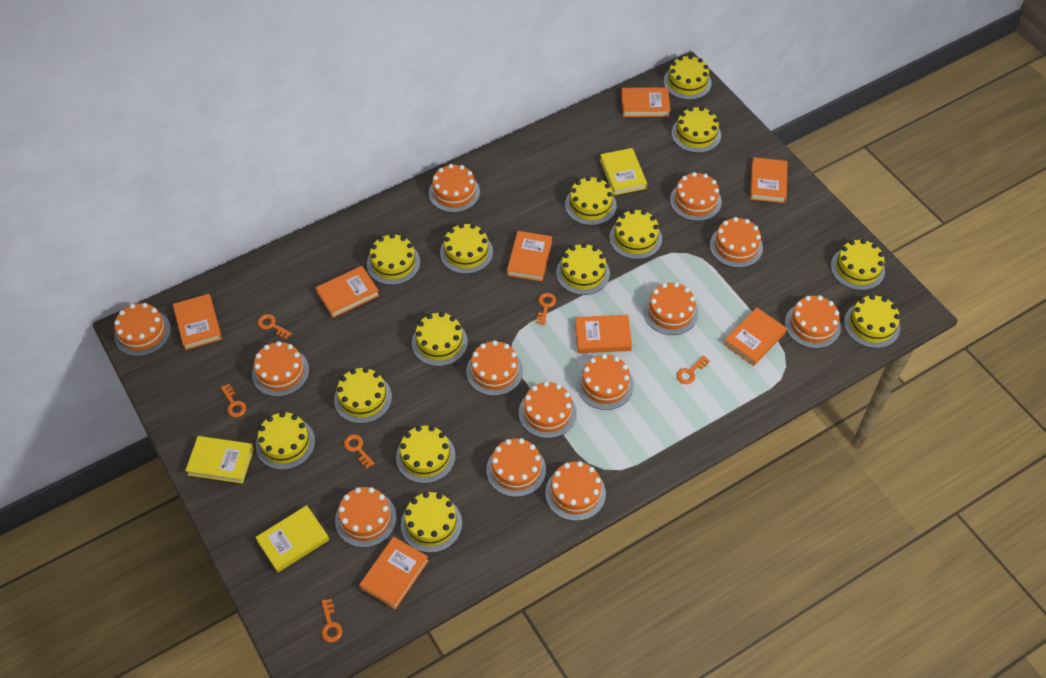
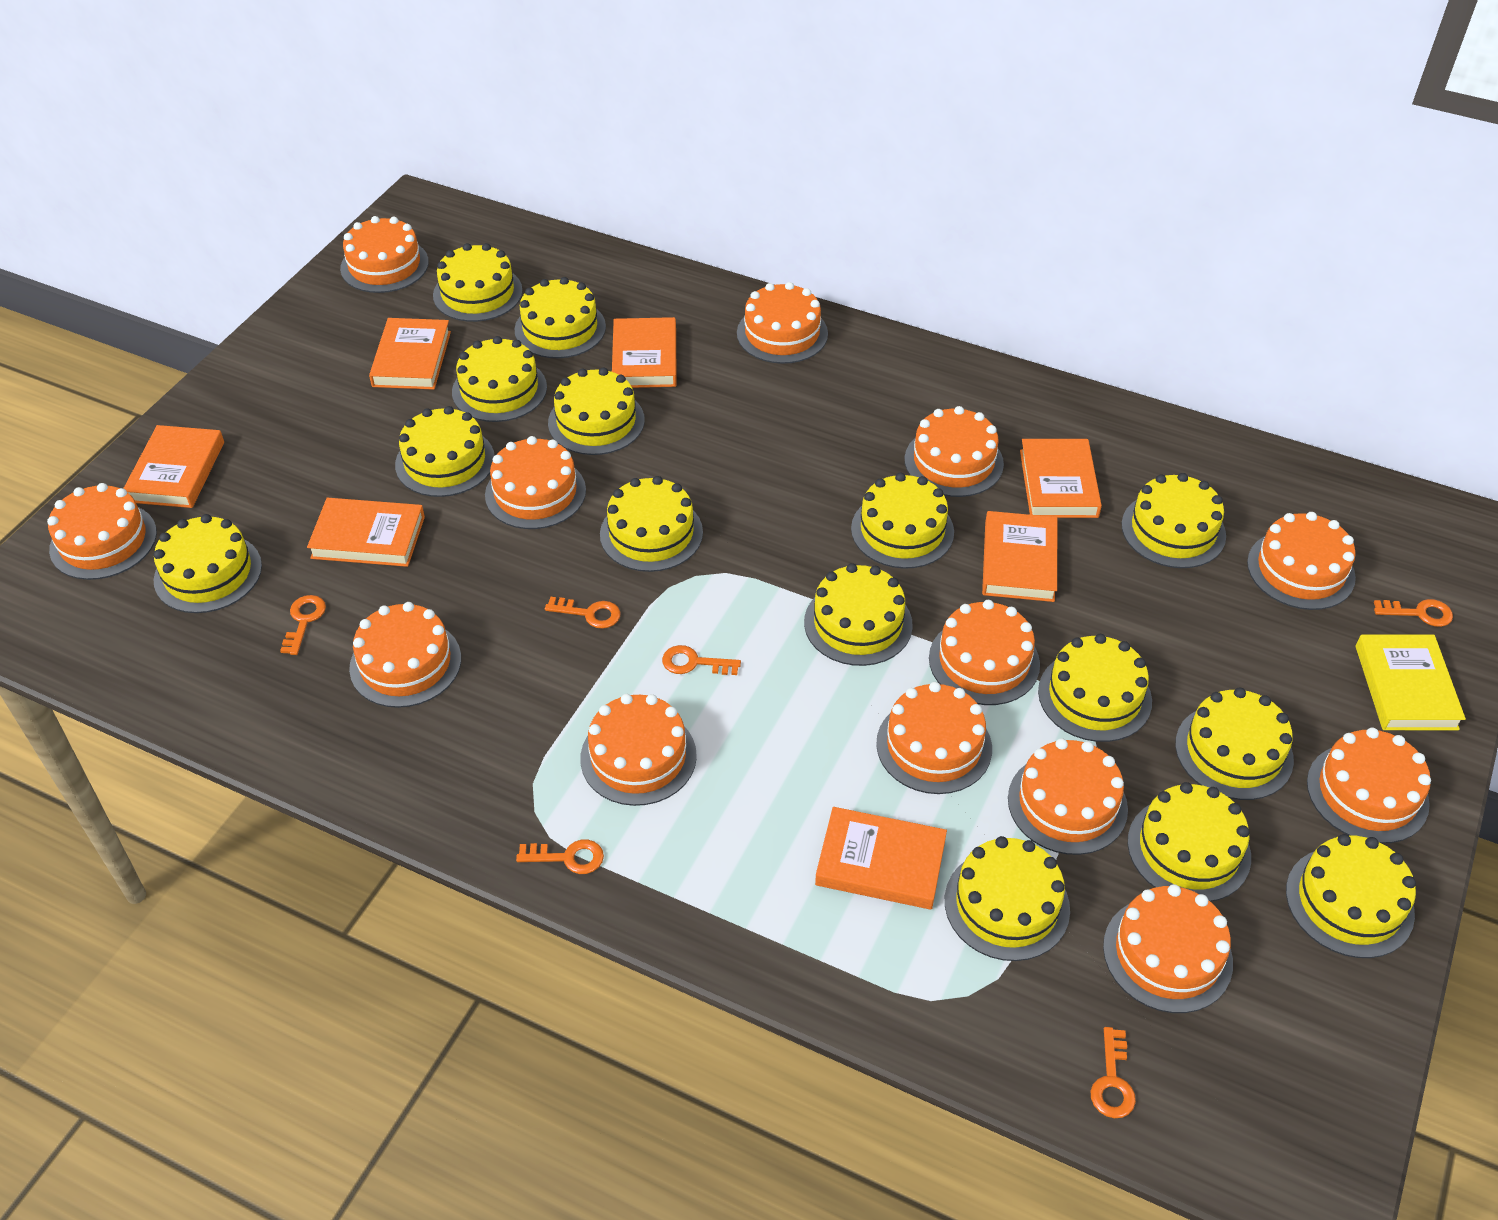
orange book: 8 -> 7
yellow book: 3 -> 1
yellow cake: 14 -> 15

